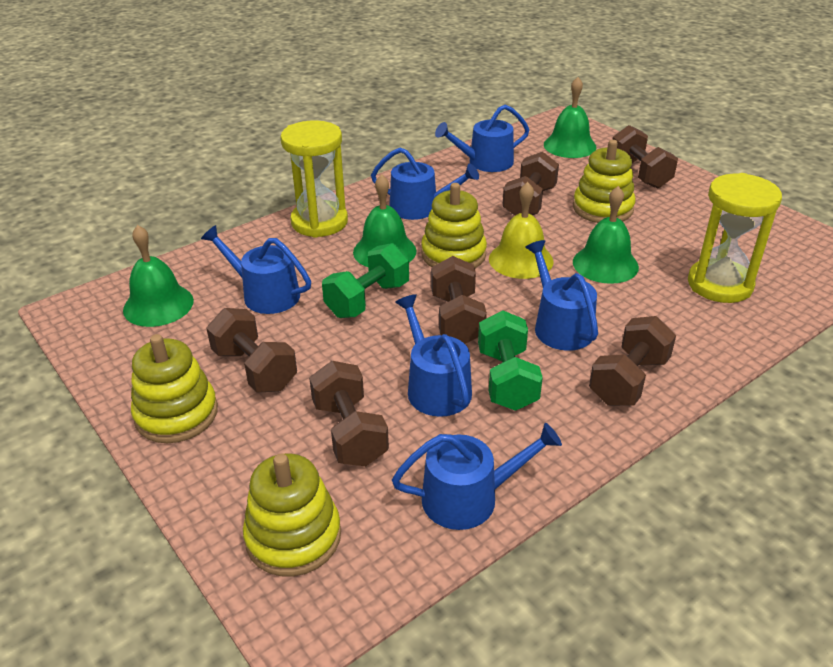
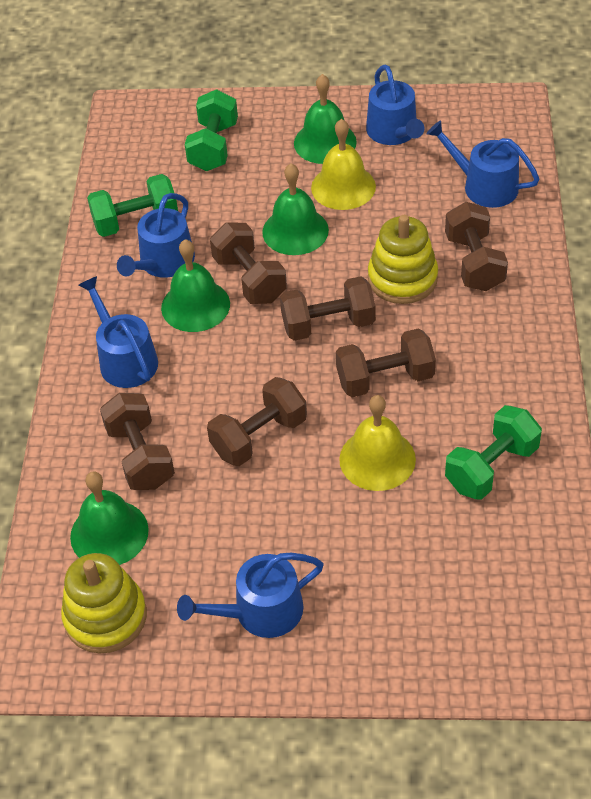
blue watering can: 6 -> 5
green dumbbell: 2 -> 3
yellow bell: 1 -> 2
yellow hourglass: 2 -> 0
yellow stacking toy: 4 -> 2

